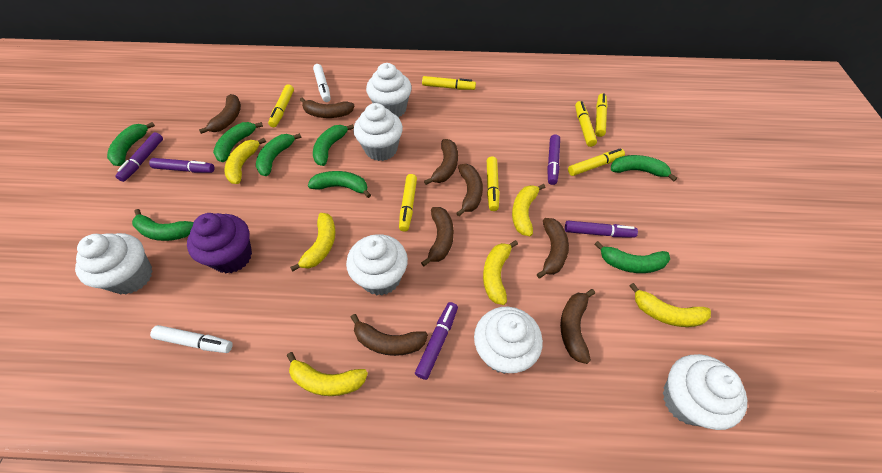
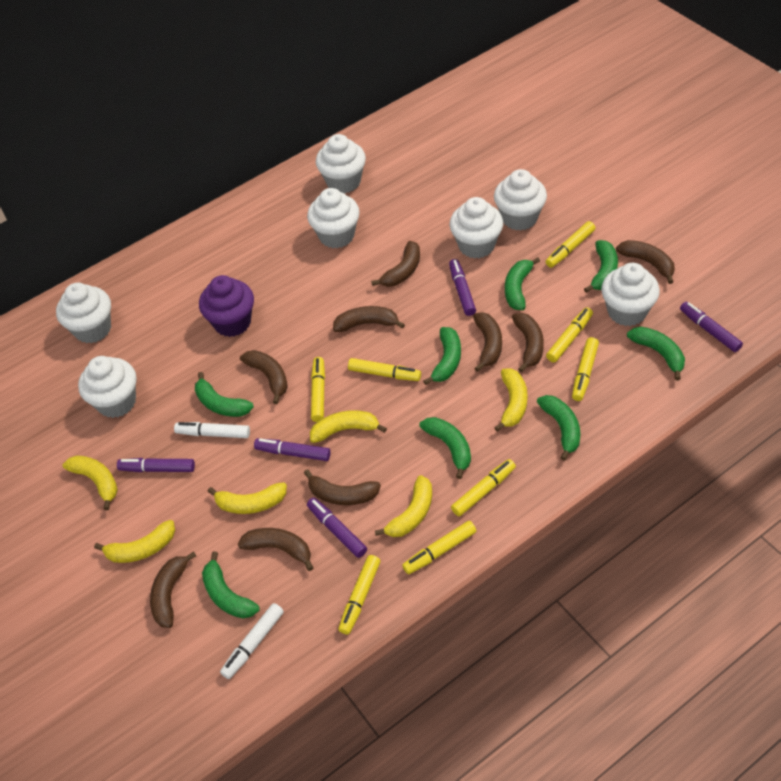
brown banana: 8 -> 9
white cupcake: 6 -> 7
yellow marker: 7 -> 8

